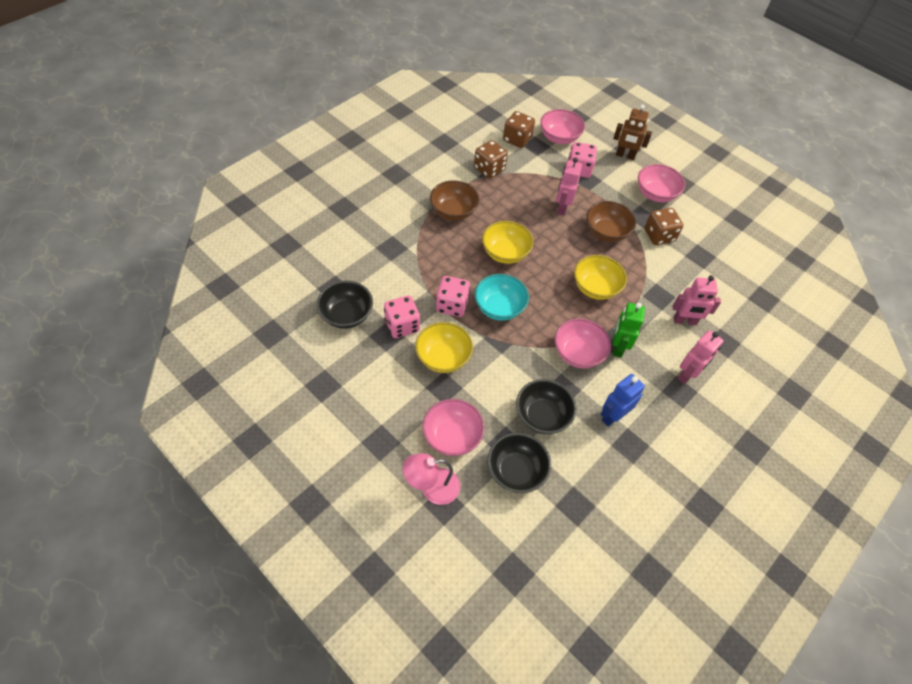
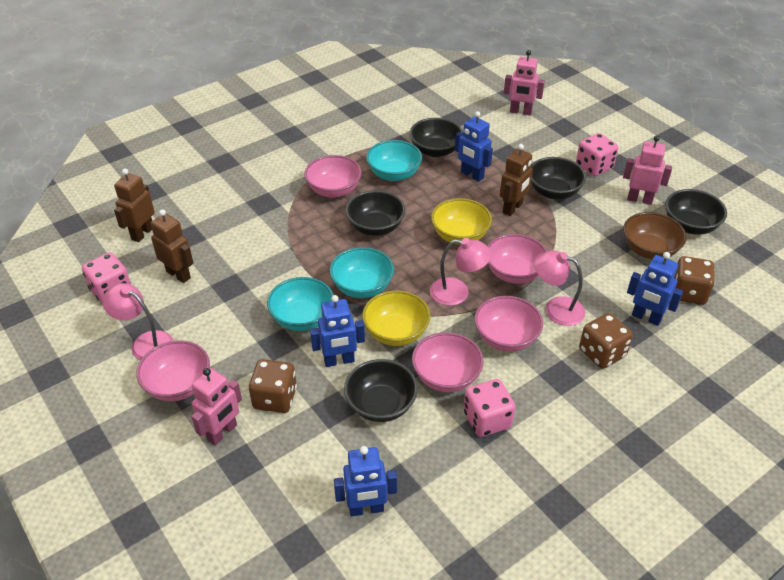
black bowl: 3 -> 5
blue robot: 1 -> 4
brown bowl: 2 -> 1
brown robot: 1 -> 3
green robot: 1 -> 0
pink bowl: 4 -> 5
pink lamp: 1 -> 3
turquoise bowl: 1 -> 3
yellow bowl: 3 -> 2

